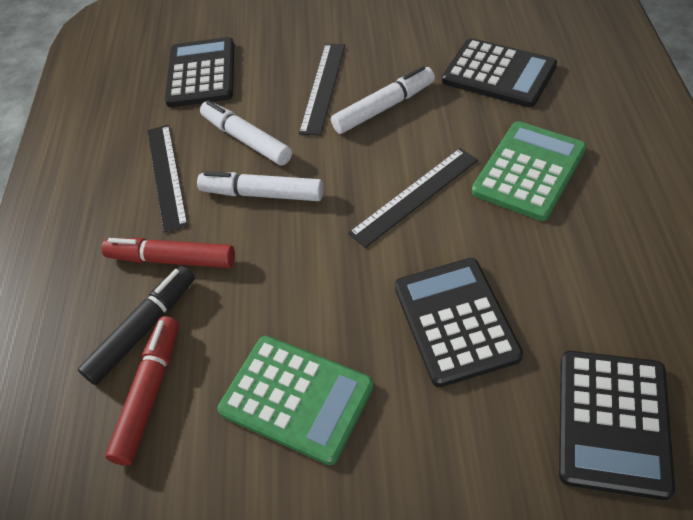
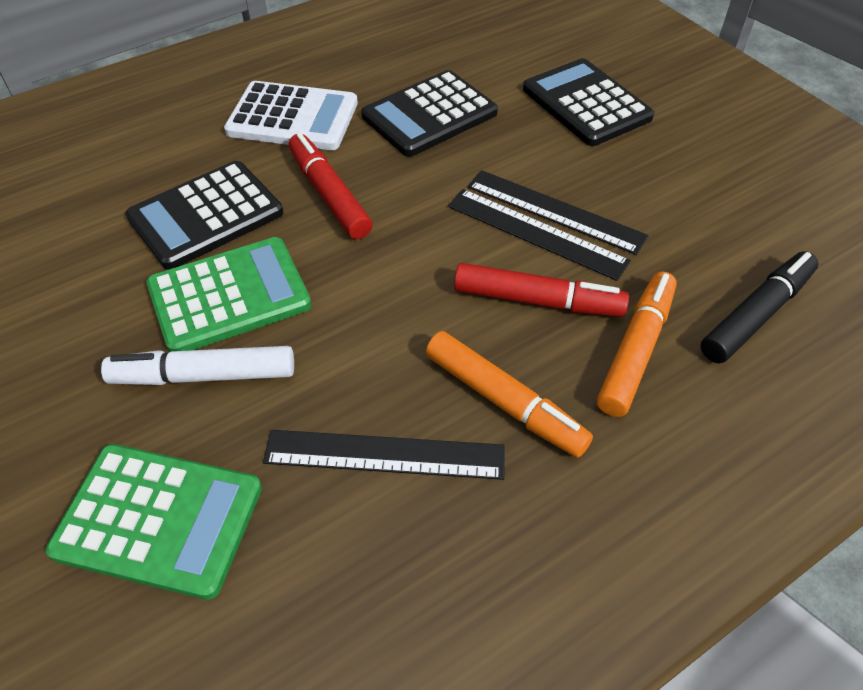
black calculator: 4 -> 3
orange marker: 0 -> 2
white calculator: 0 -> 1
white marker: 3 -> 1

